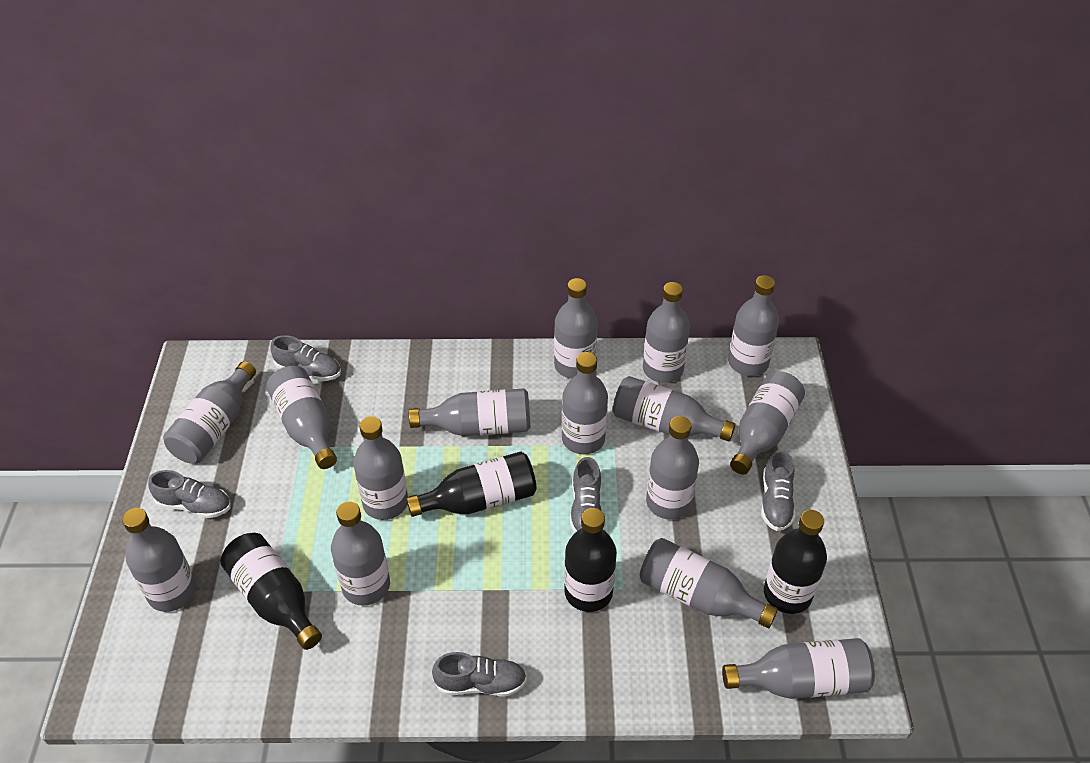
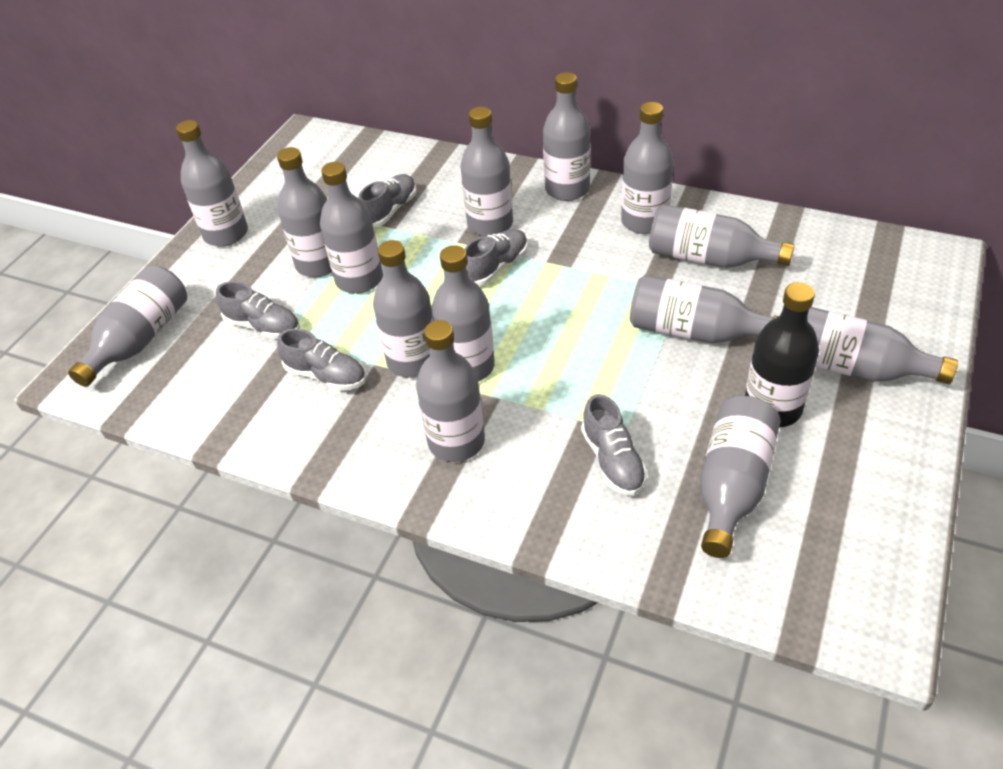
black bottle: 4 -> 1
grey bottle: 15 -> 14

